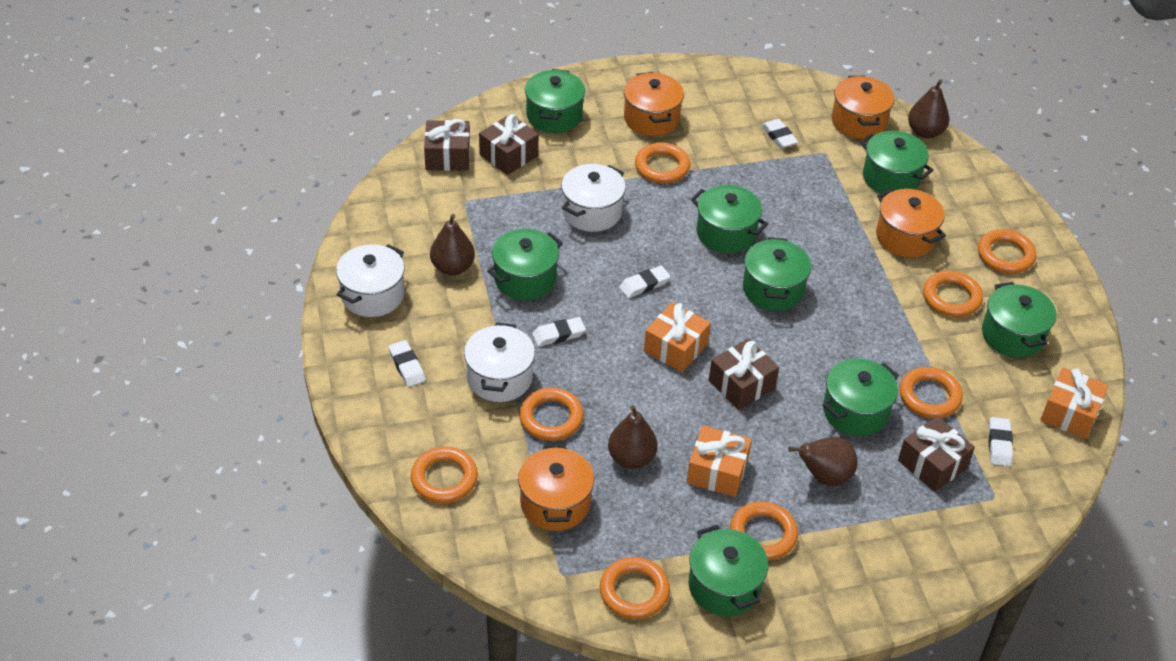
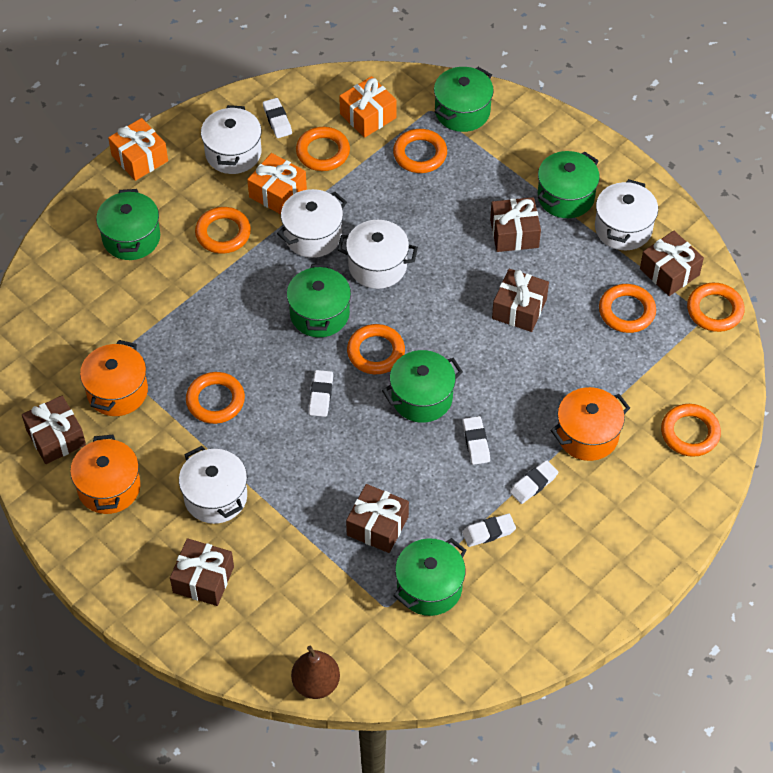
brown gift: 4 -> 6
brown pear: 4 -> 1
green pot: 8 -> 6
orange pot: 4 -> 3
white pot: 3 -> 5

